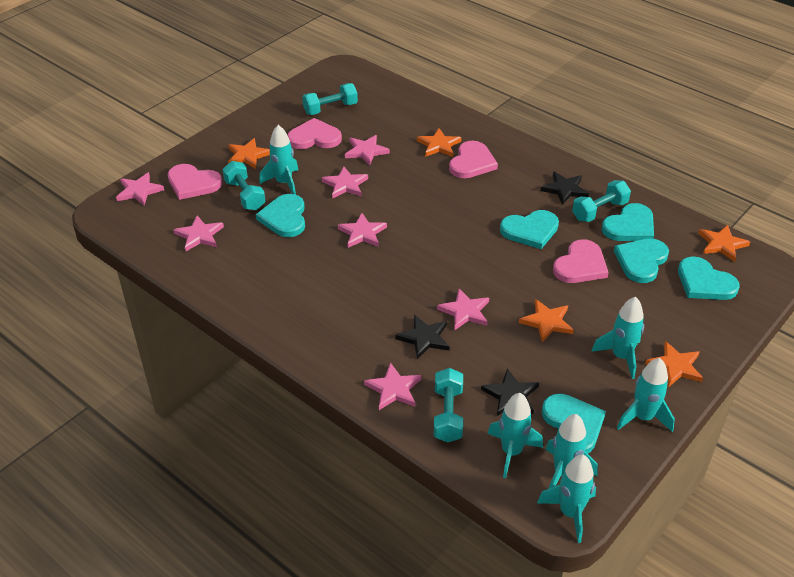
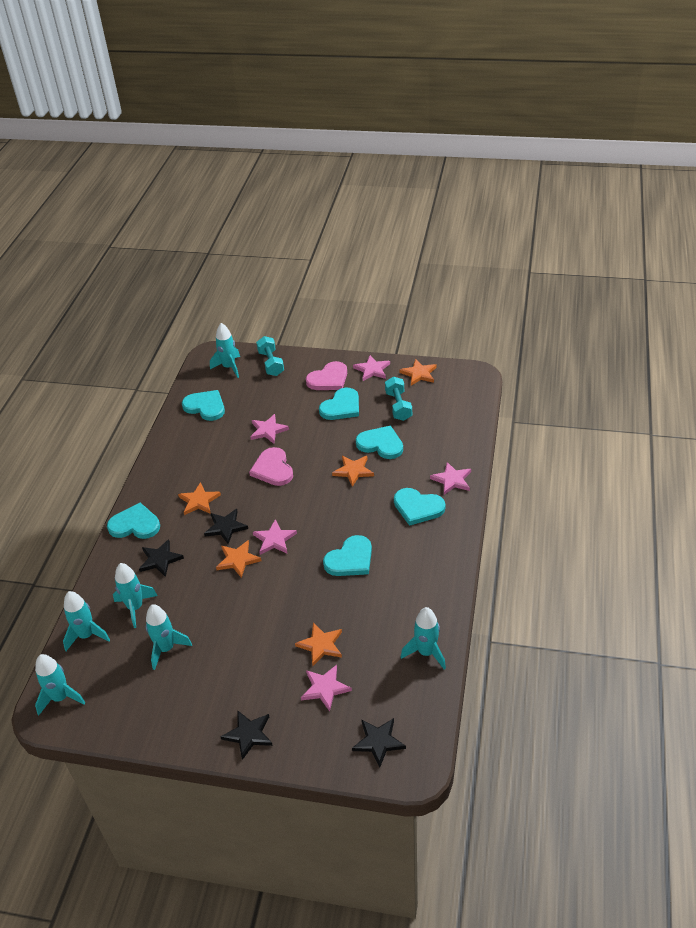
black star: 3 -> 4
pink heart: 4 -> 2
pink star: 7 -> 5
turquoise dumbbell: 4 -> 2

